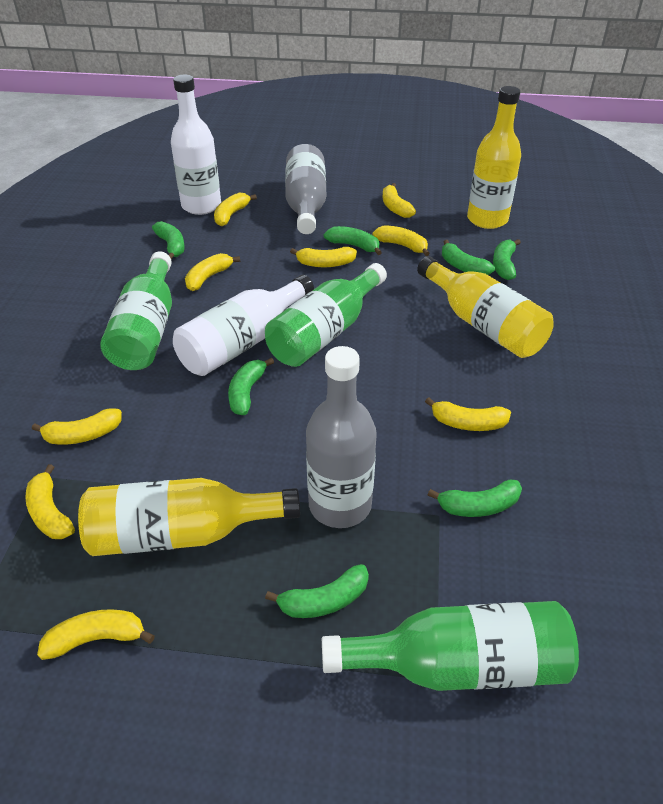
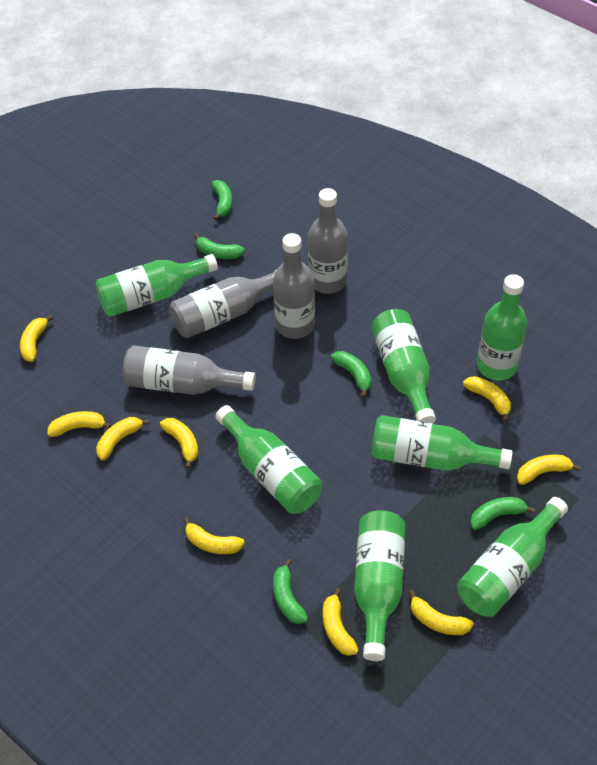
green banana: 7 -> 5
green bottle: 3 -> 7
grey bottle: 2 -> 4
white bottle: 2 -> 0
yellow bottle: 3 -> 0

